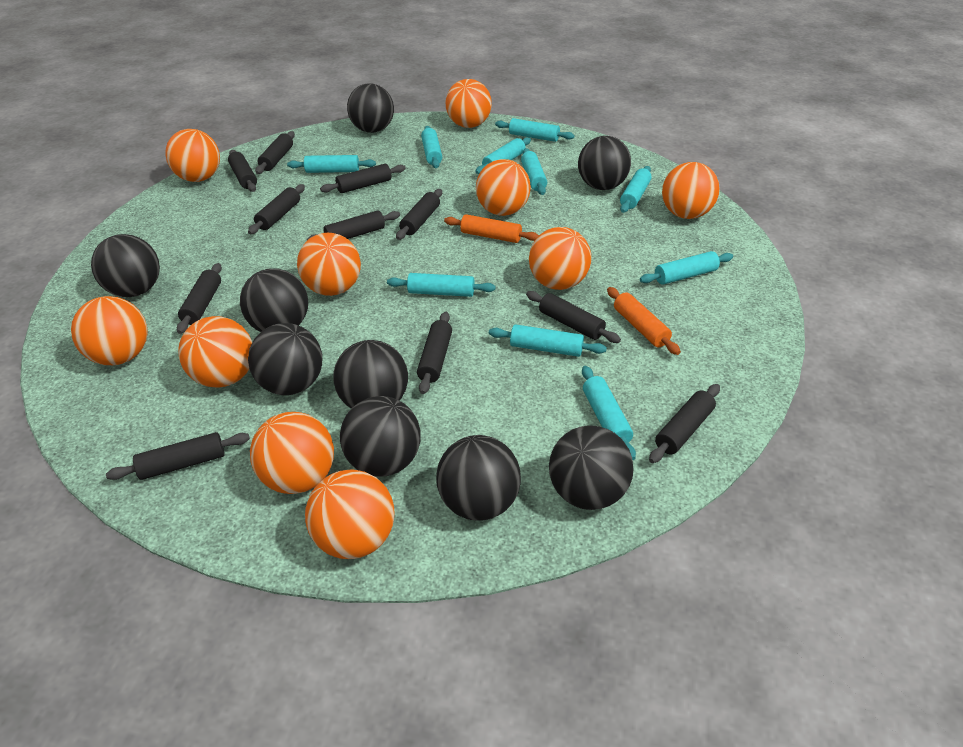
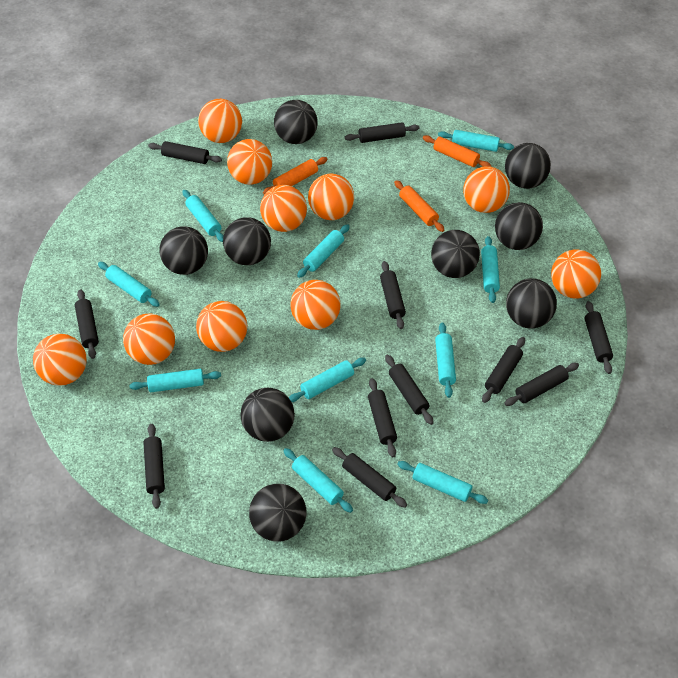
orange rolling pin: 2 -> 3

